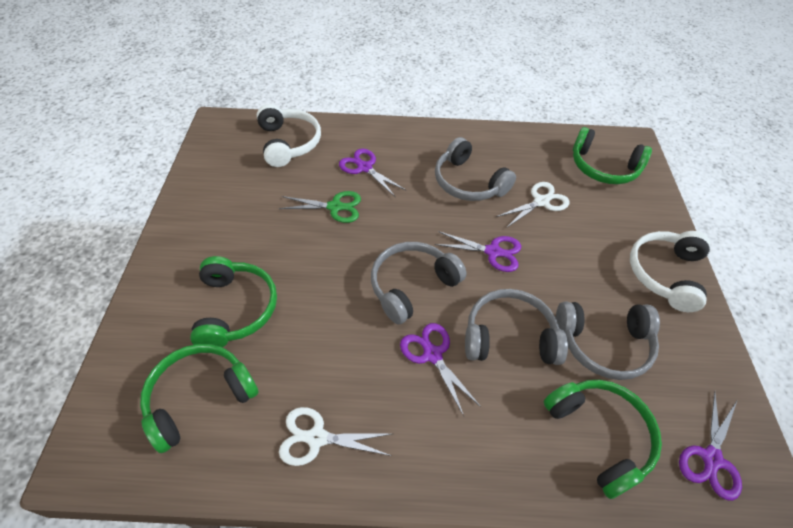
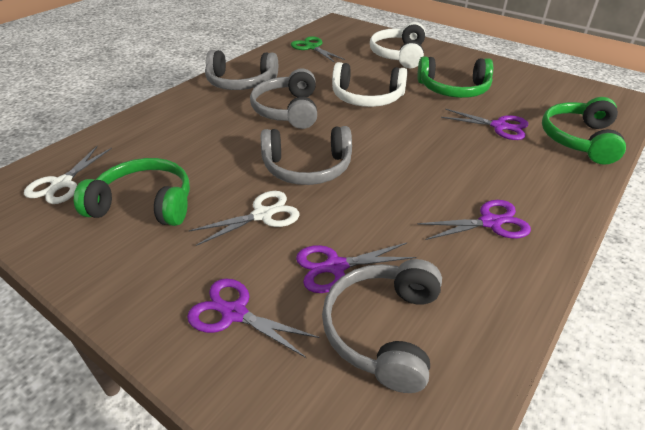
green headphones: 4 -> 3

